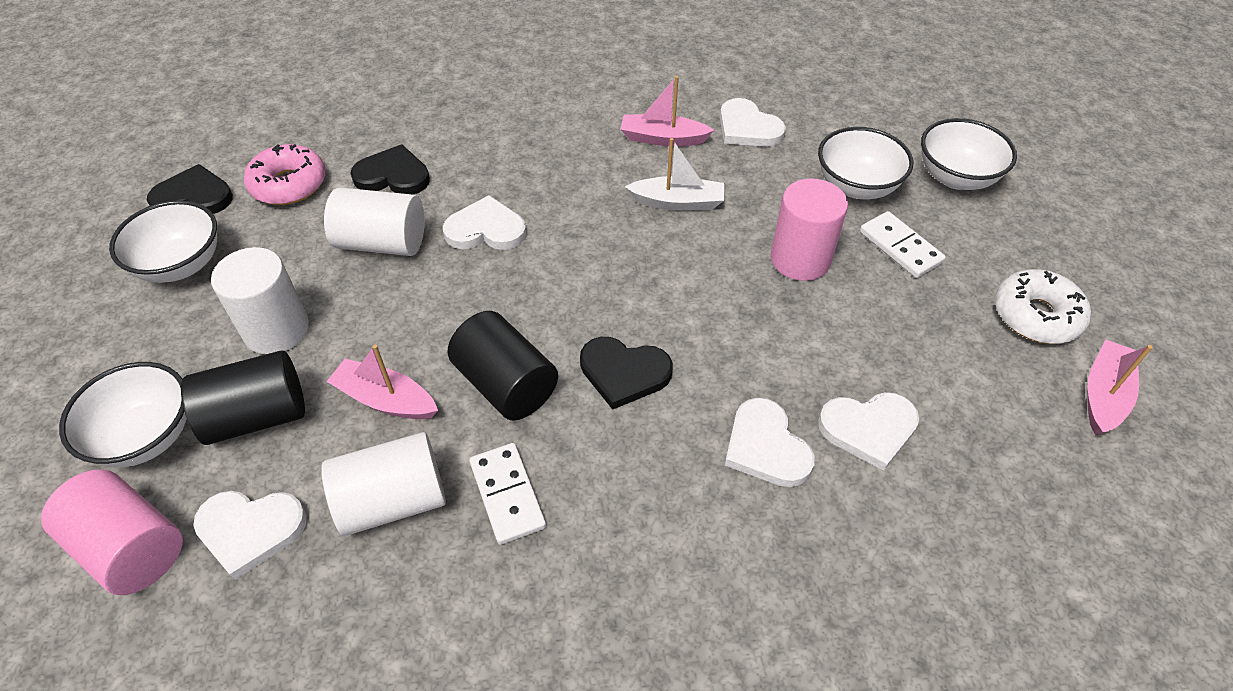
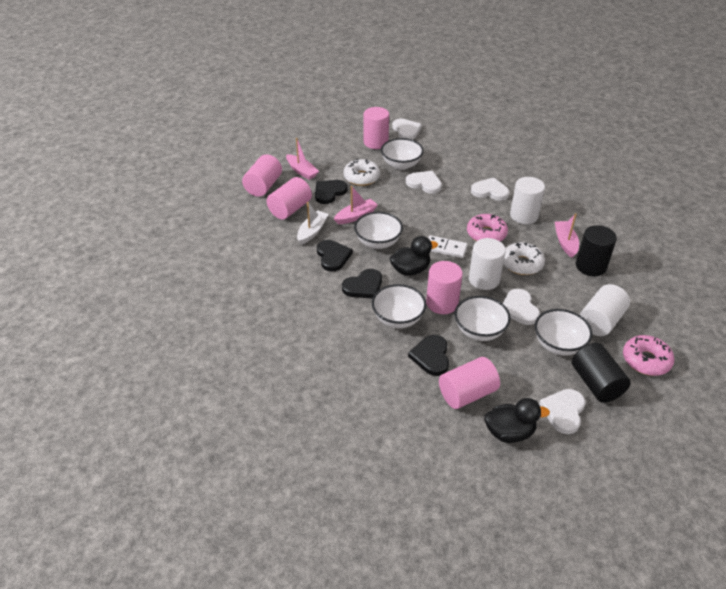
black duck: 0 -> 2
black heart: 3 -> 4
pink cylinder: 2 -> 5
pink donut: 1 -> 2
white bowl: 4 -> 5
white domino: 2 -> 1
white donut: 1 -> 2

